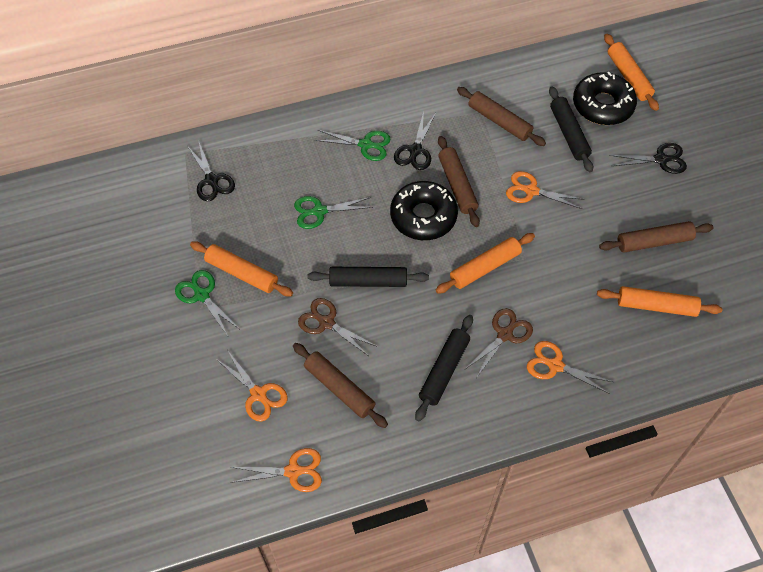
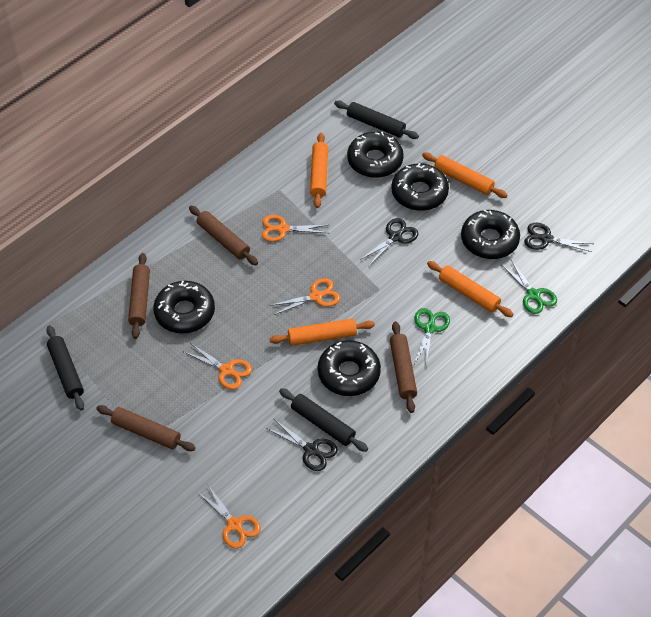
black donut: 2 -> 5
brown scissors: 2 -> 0
green scissors: 3 -> 2

